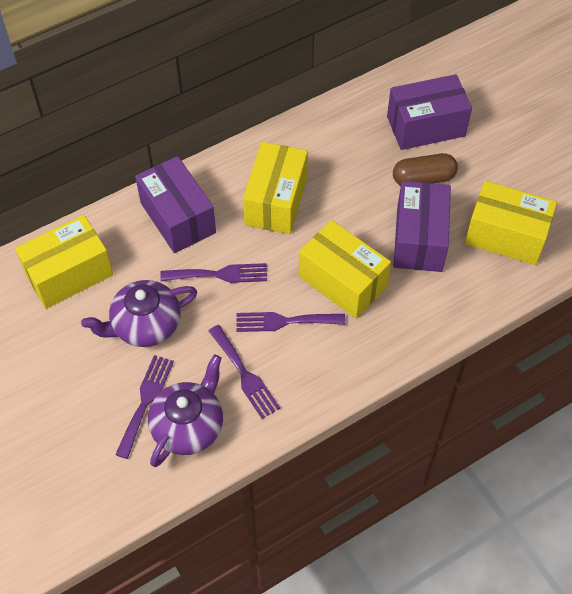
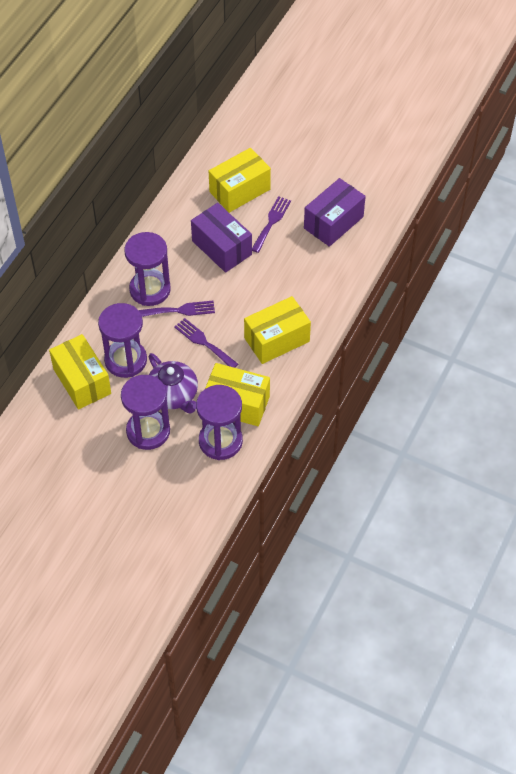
brown capsule: 1 -> 0
purple box: 3 -> 2
purple fork: 4 -> 3
purple hourglass: 0 -> 4
purple teapot: 2 -> 1

